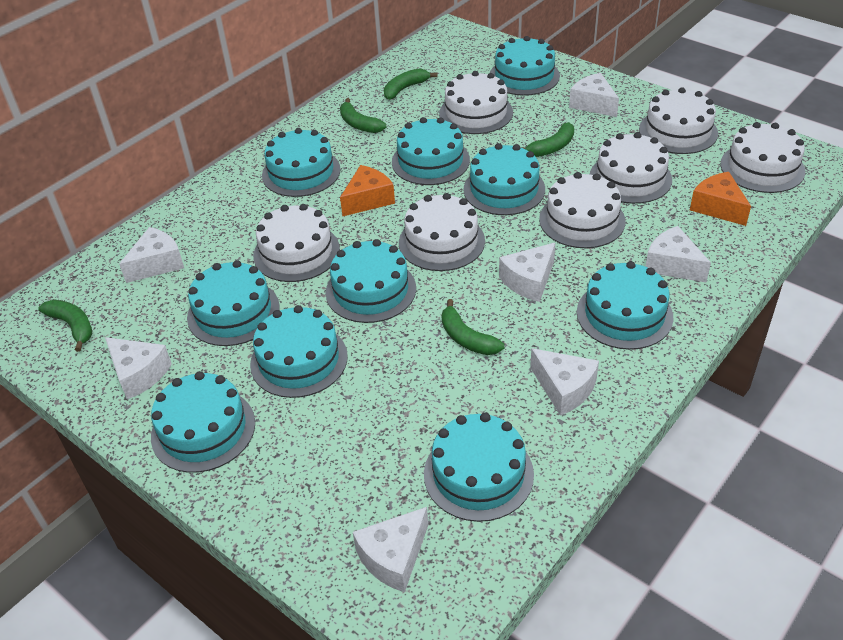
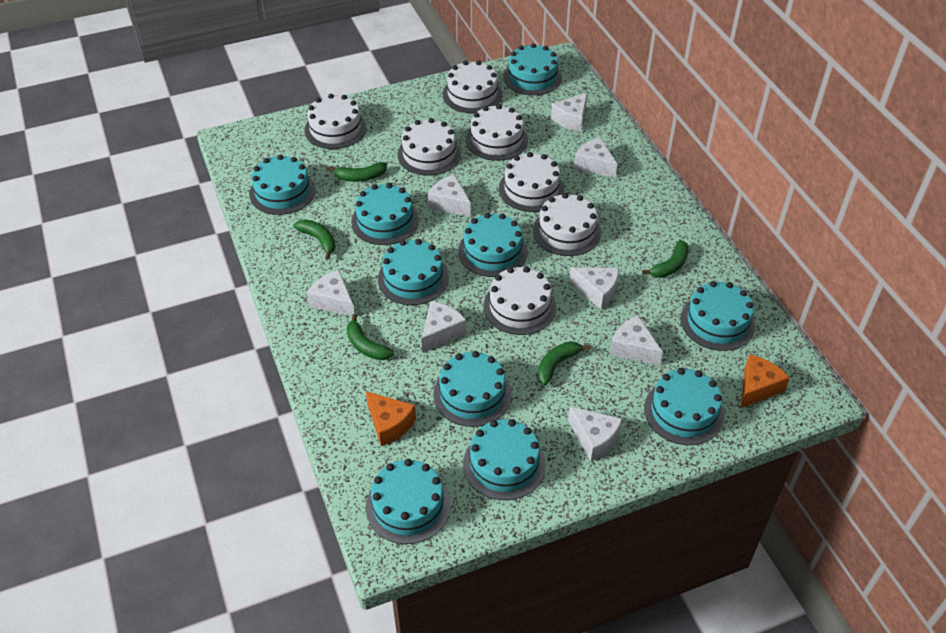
white cheese: 7 -> 8

